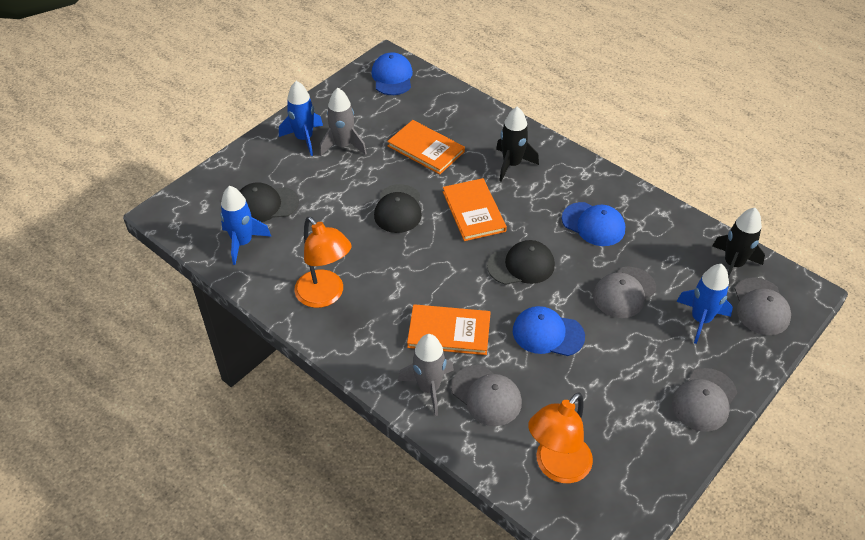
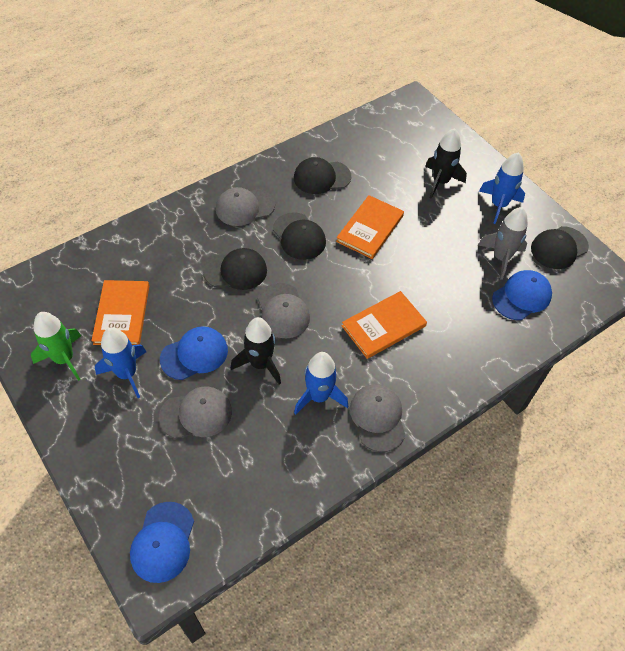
black cap: 3 -> 4
green rocket: 0 -> 1
grey rocket: 2 -> 1
orange lamp: 2 -> 0

